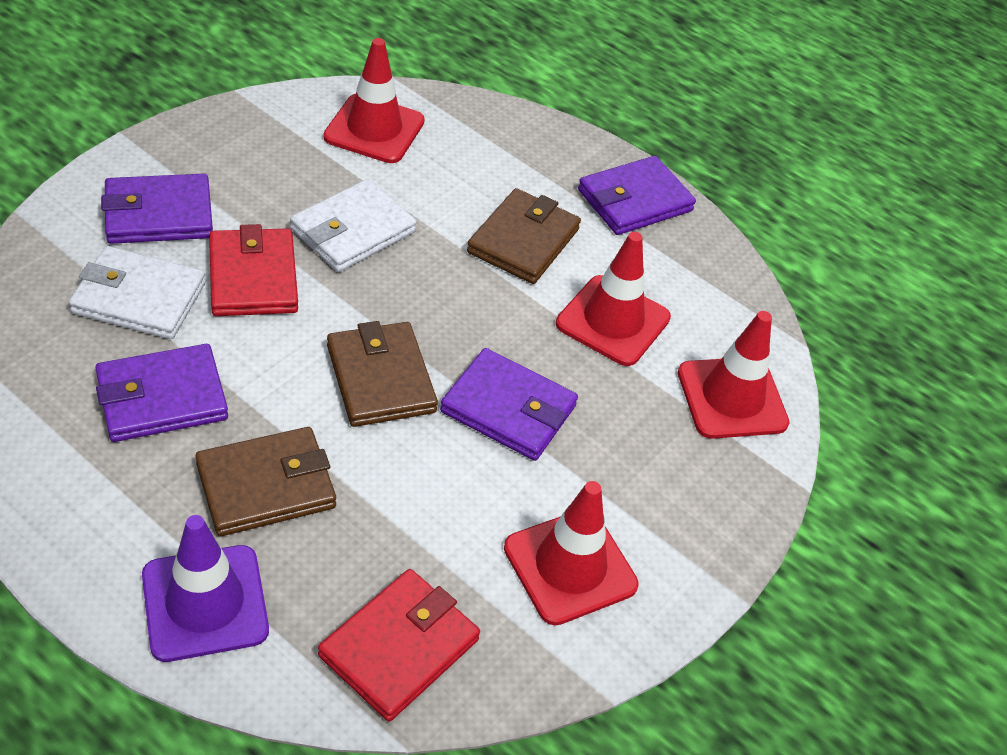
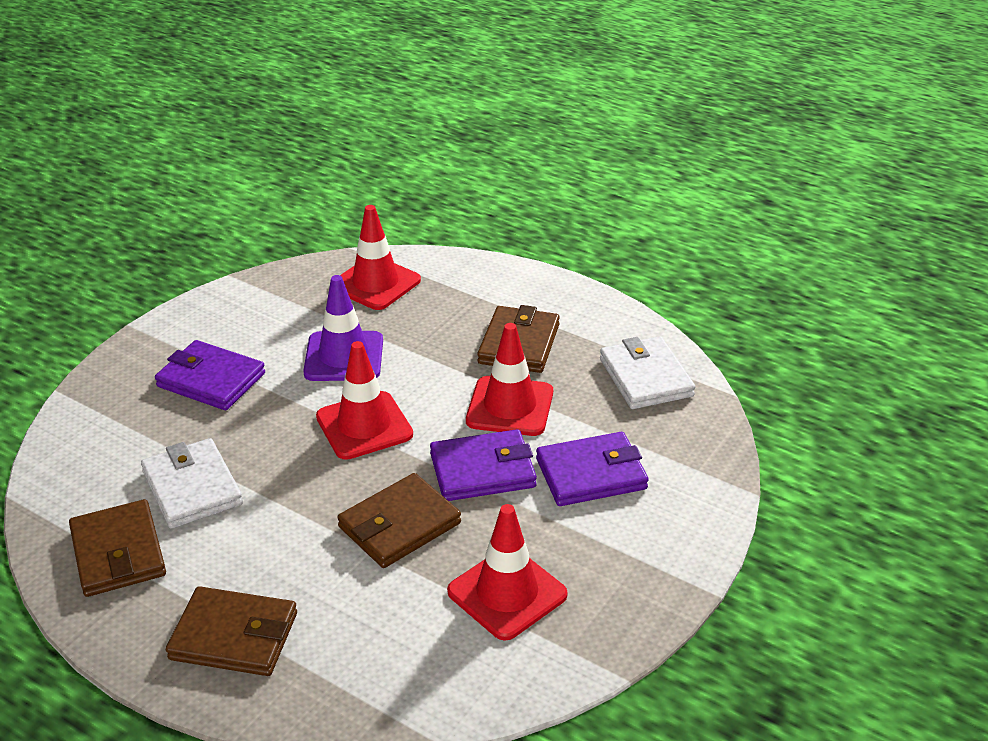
brown wallet: 3 -> 4
purple wallet: 4 -> 3
red wallet: 2 -> 0

